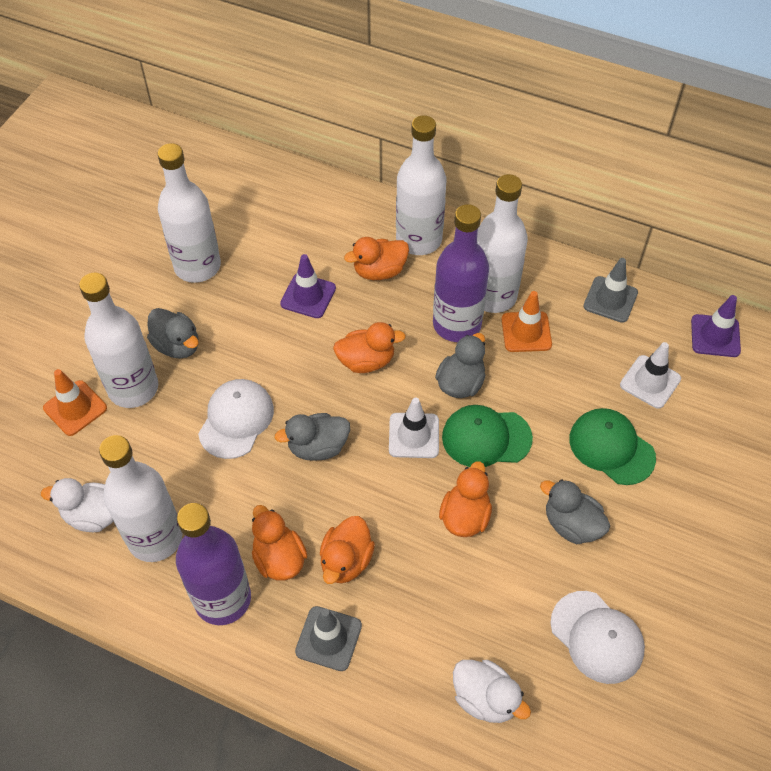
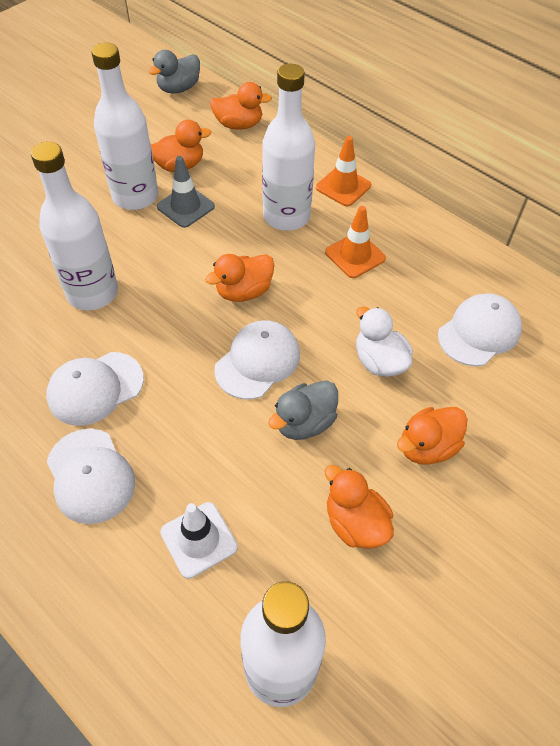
green cap: 2 -> 0
grey duck: 4 -> 2
grey traffic cone: 2 -> 1
purple bottle: 2 -> 0
purple traffic cone: 2 -> 0
white bottle: 5 -> 4
white cap: 2 -> 4
white duck: 2 -> 1
white traffic cone: 2 -> 1

